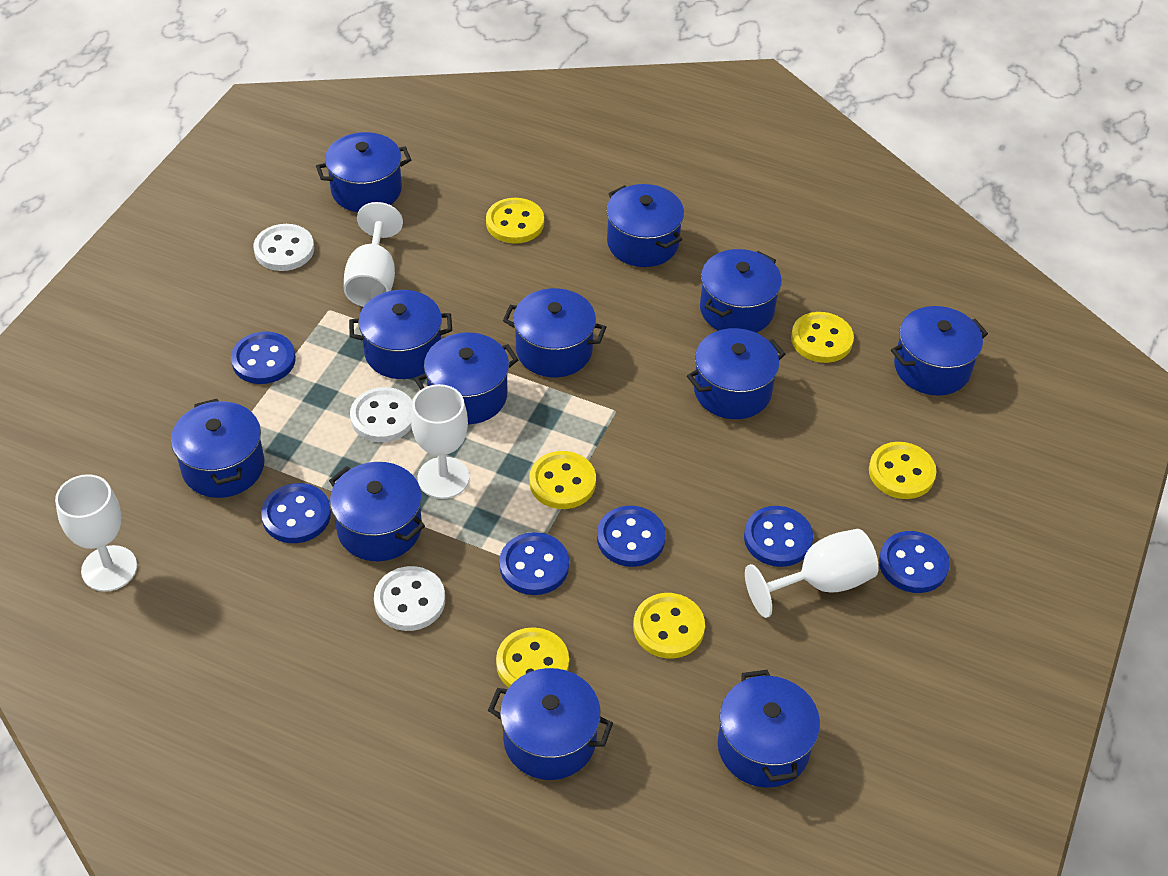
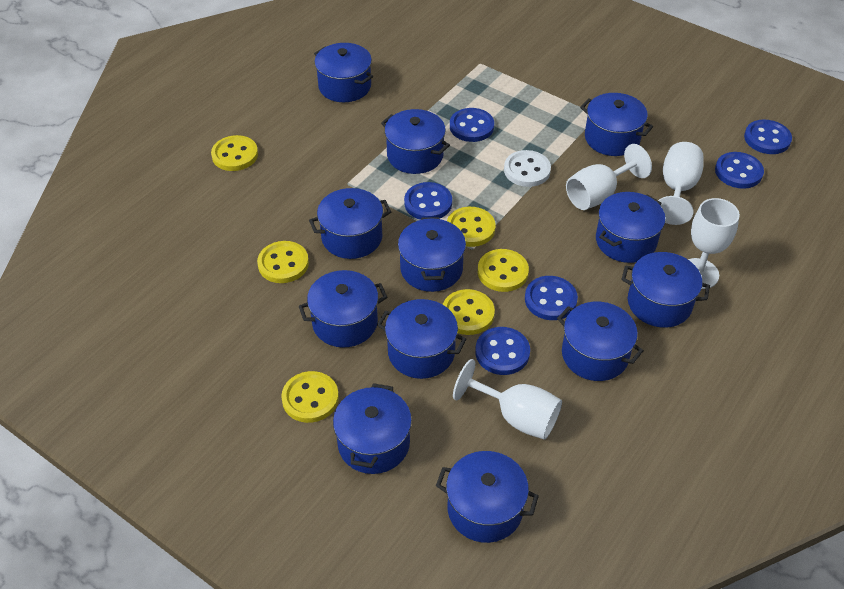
white button: 3 -> 1

